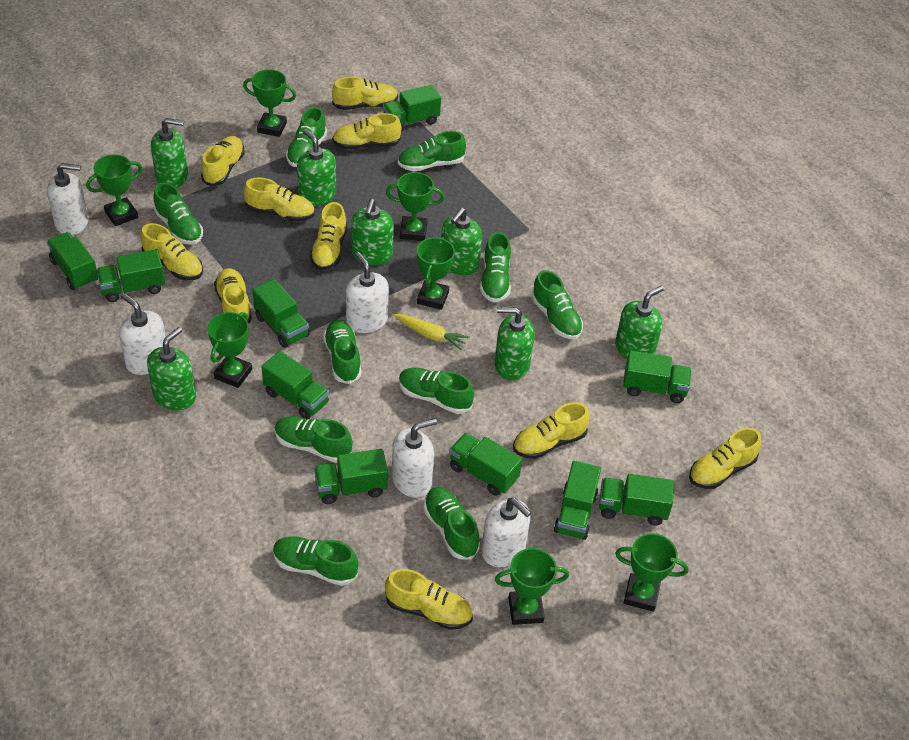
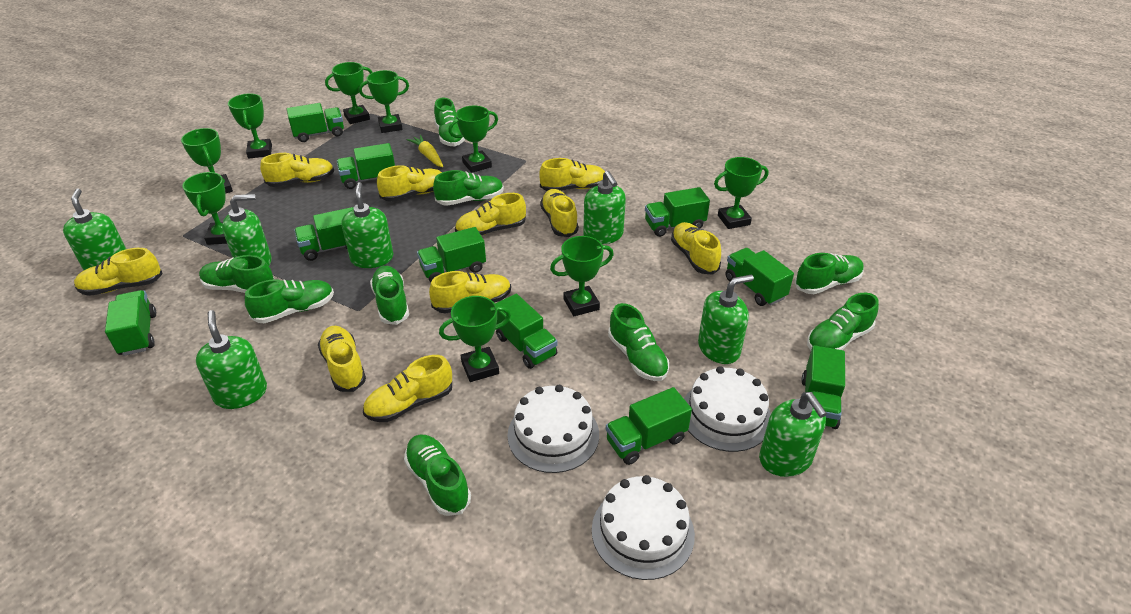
green shoe: 10 -> 9
green trophy: 7 -> 9
white cake: 0 -> 3
white soap dispenser: 5 -> 0

